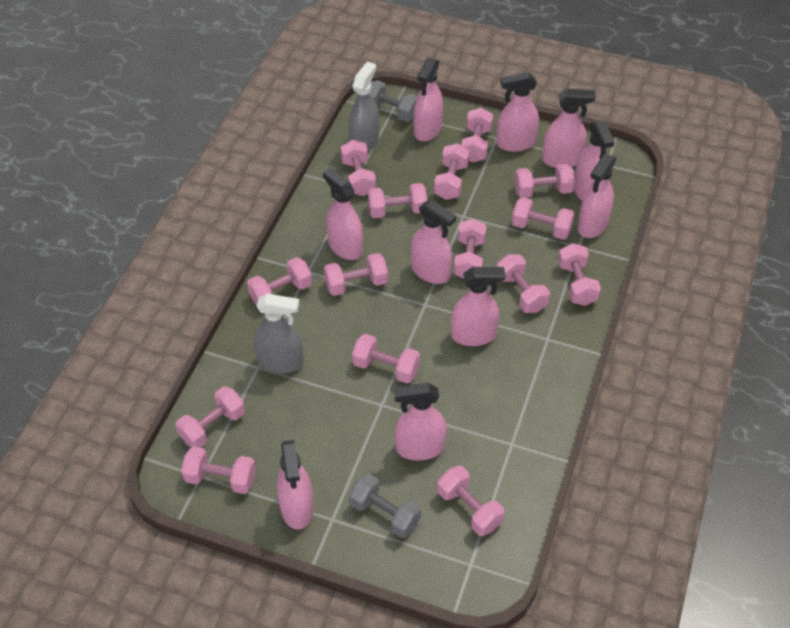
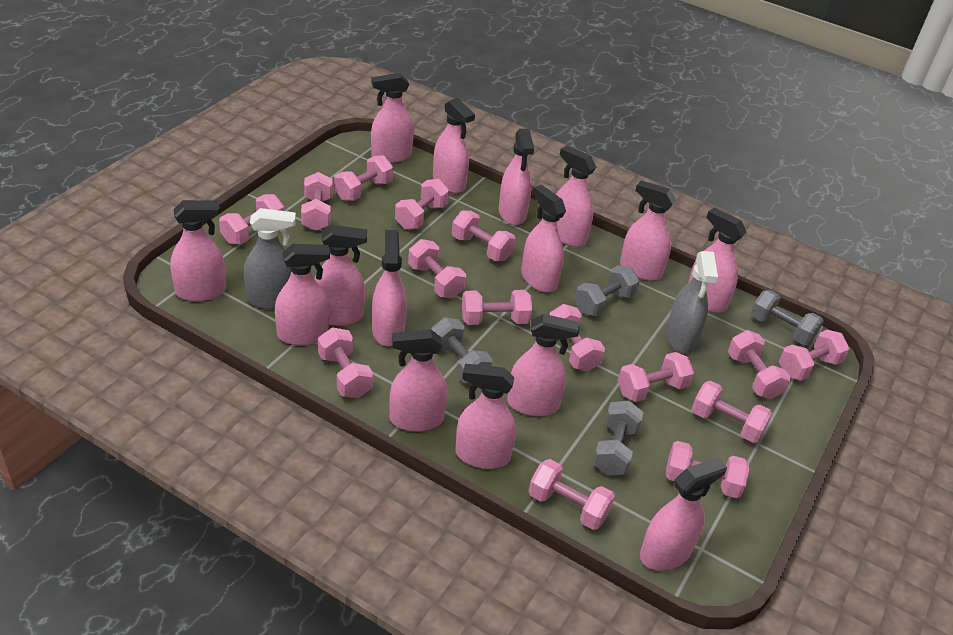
grey dumbbell: 2 -> 4
pink spray bottle: 10 -> 15

